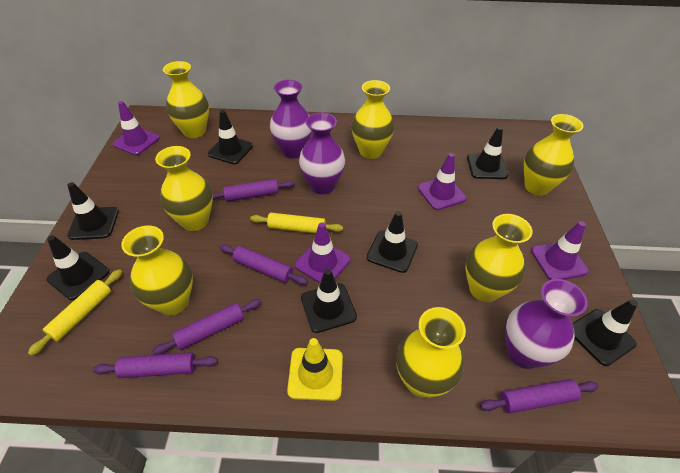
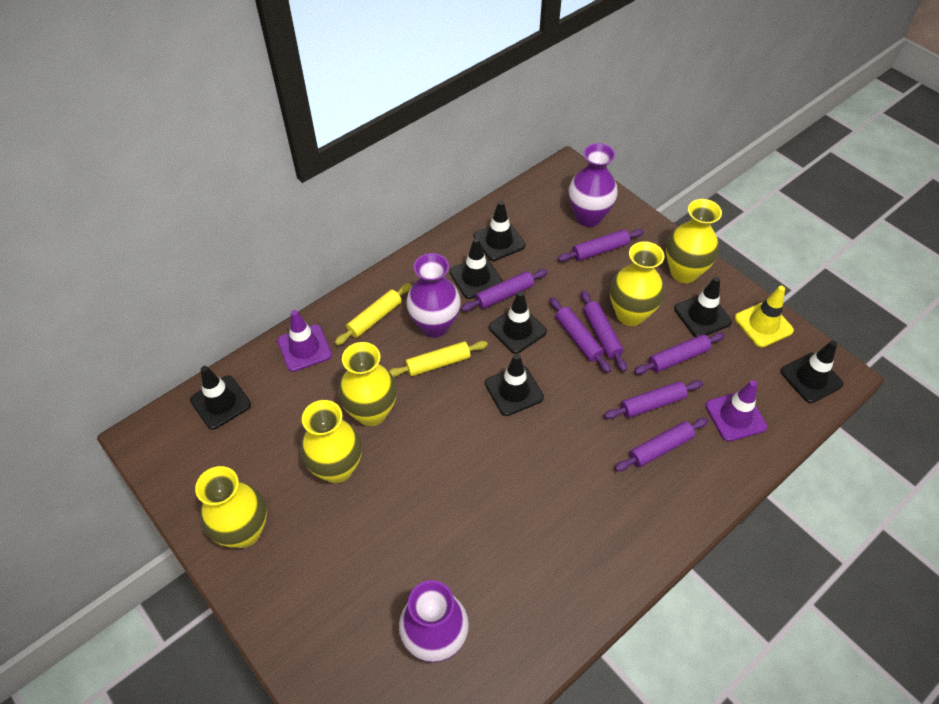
purple rolling pin: 5 -> 7
purple traffic cone: 4 -> 2
yellow vase: 7 -> 5

